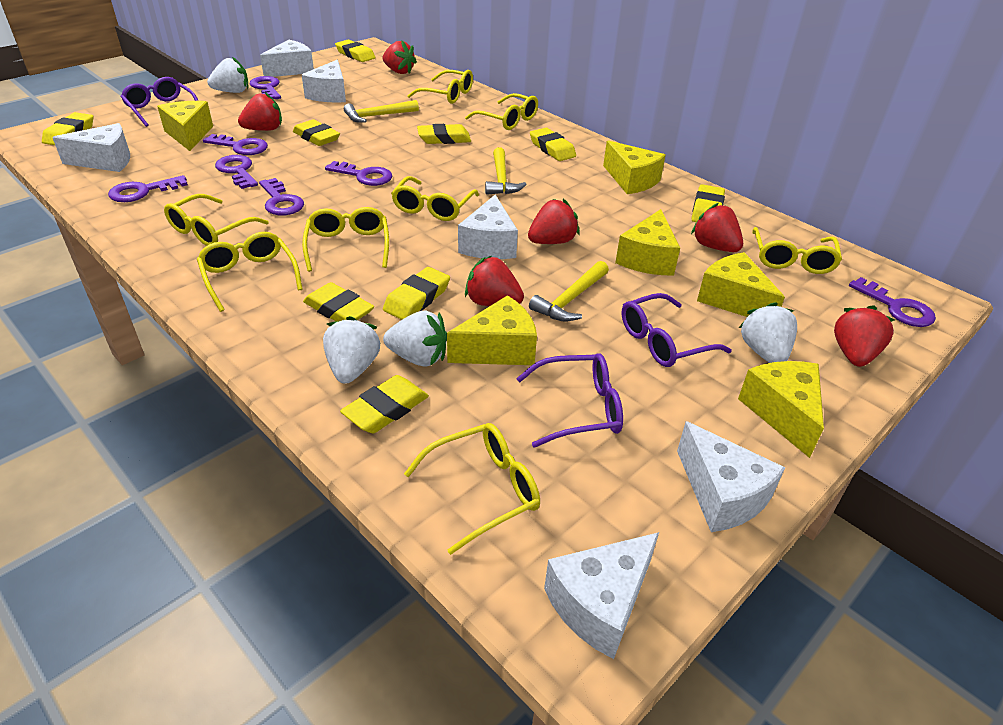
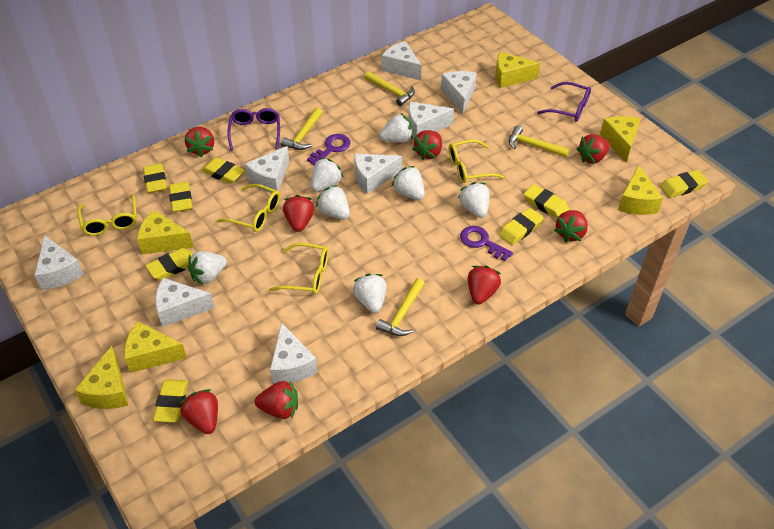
purple glasses: 3 -> 2
purple key: 7 -> 2
red strawberry: 6 -> 8
white cheese: 6 -> 8
white strawberry: 4 -> 7
yellow eraser: 9 -> 8
yellow glasses: 8 -> 4
yellow hammer: 3 -> 4

